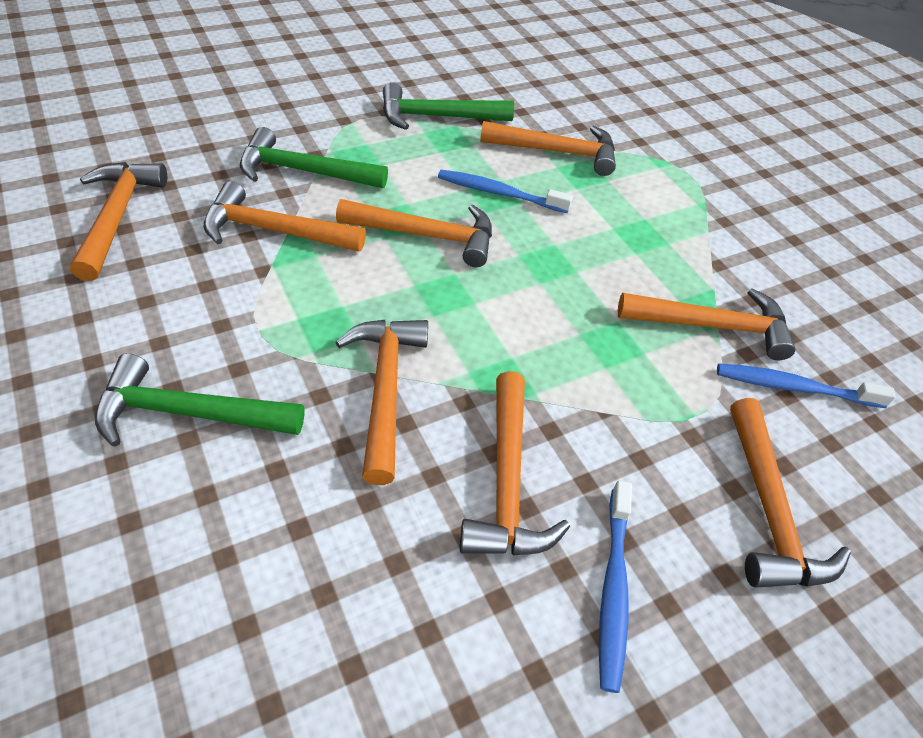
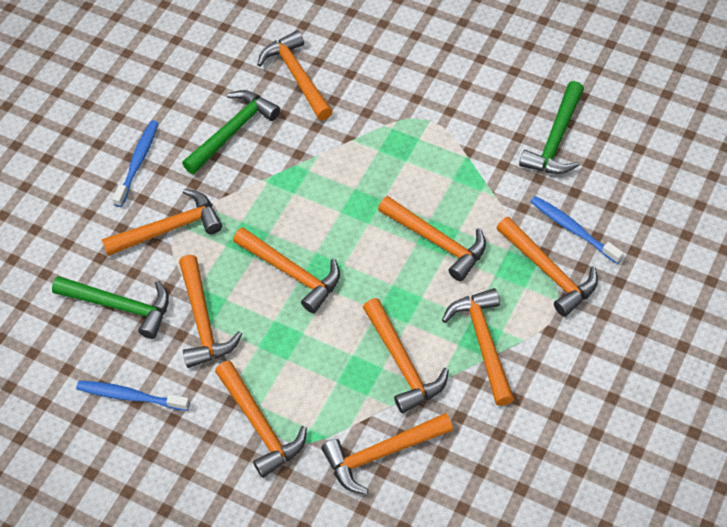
orange hammer: 8 -> 10

